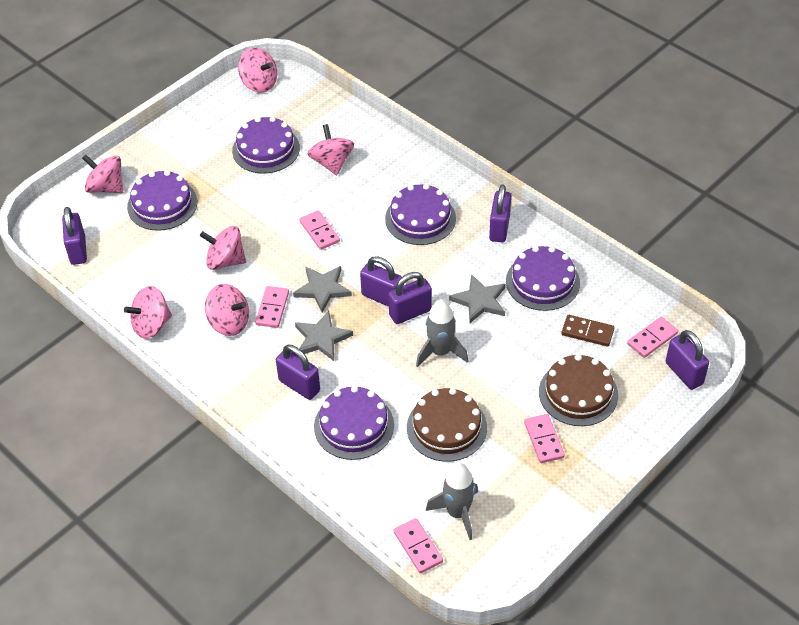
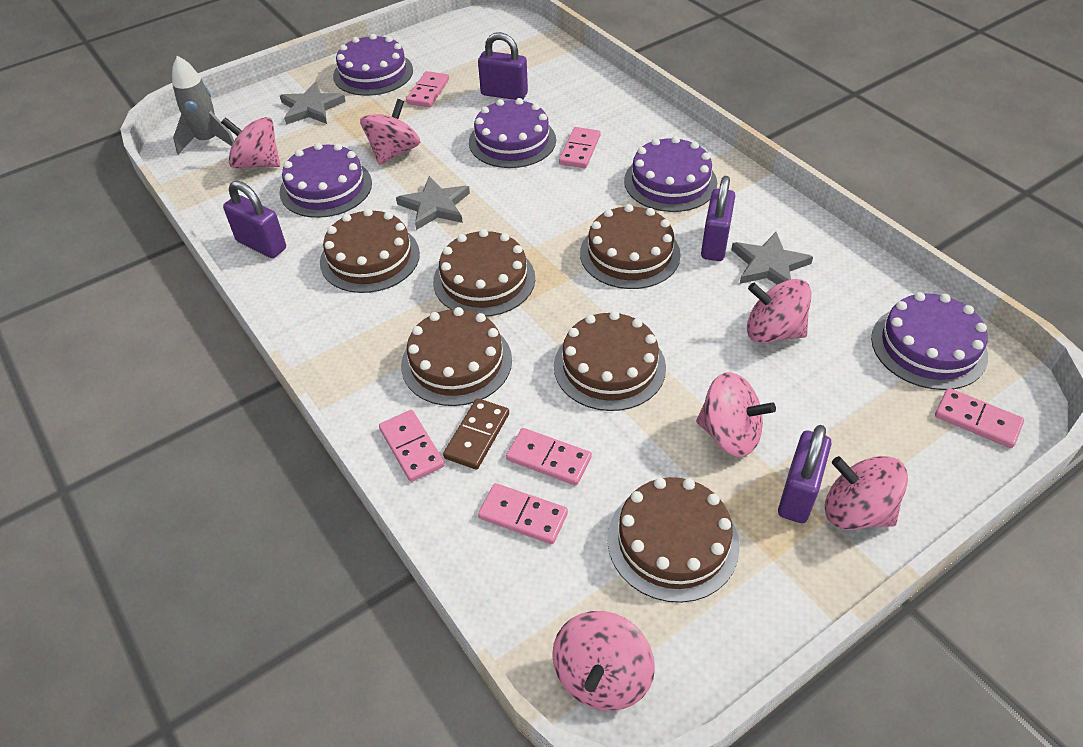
brown cake: 2 -> 6
grey rocket: 2 -> 1
pink domino: 5 -> 6
purple padlock: 6 -> 4

